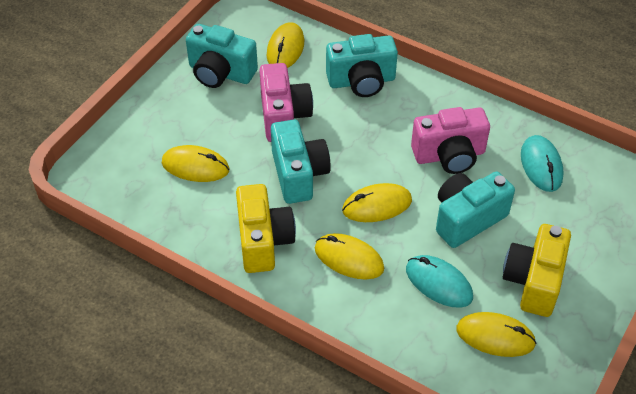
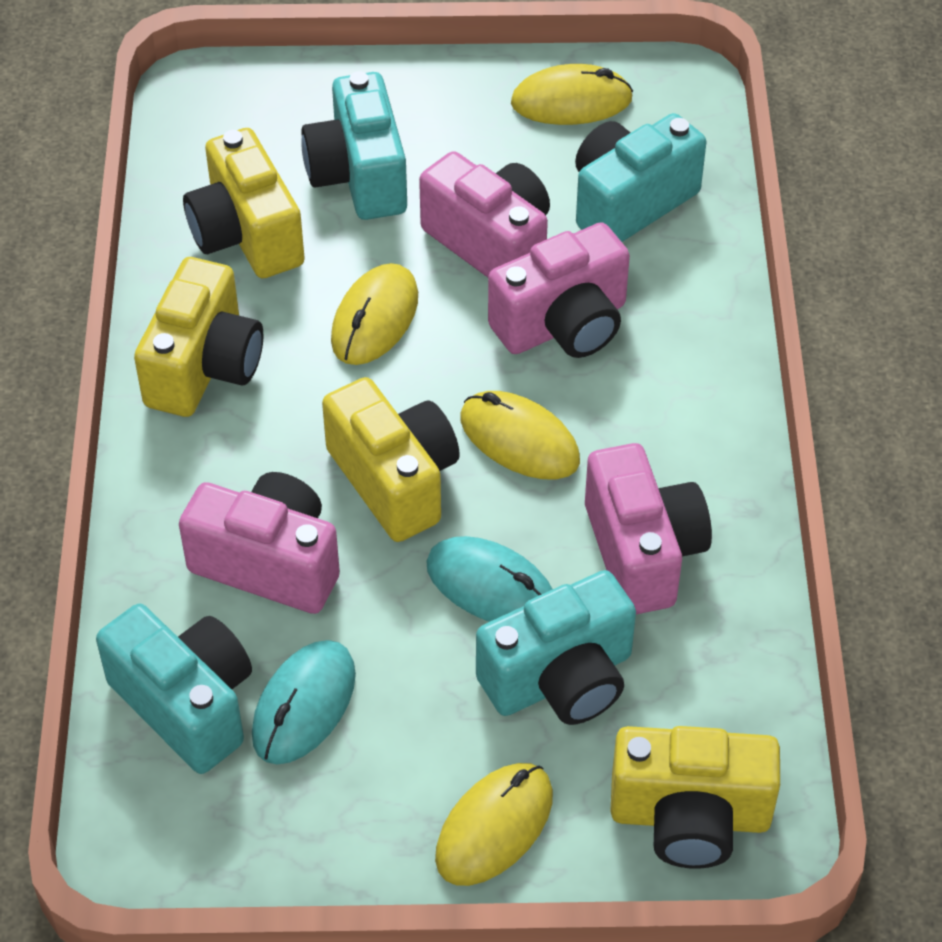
pink camera: 2 -> 4
yellow camera: 2 -> 4
yellow mouse: 5 -> 4

